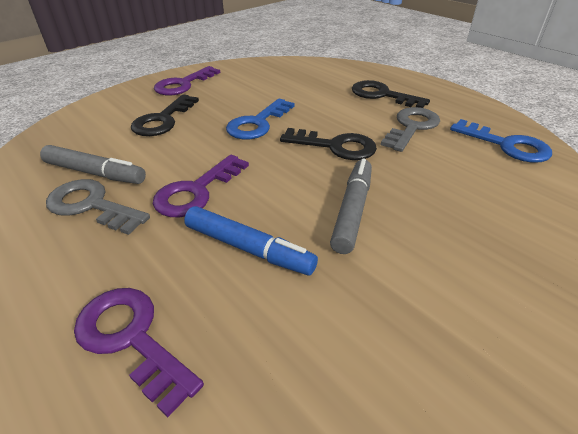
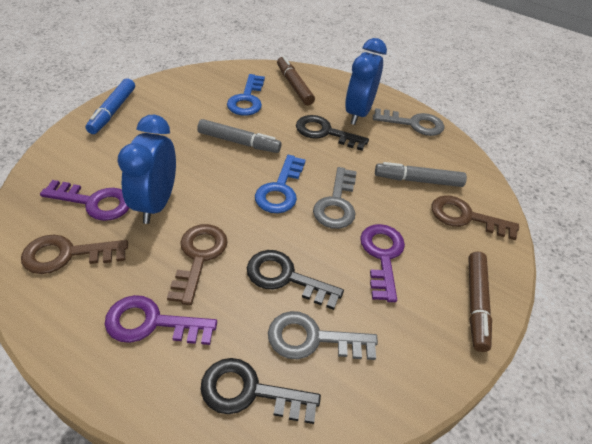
blue clock: 0 -> 2
brown key: 0 -> 3
brown marker: 0 -> 2
grey key: 2 -> 3

